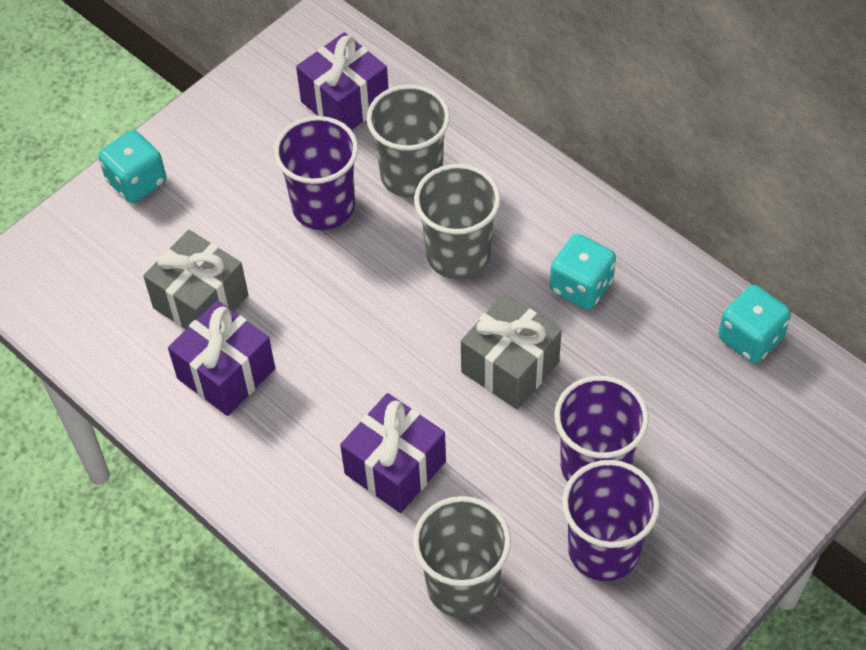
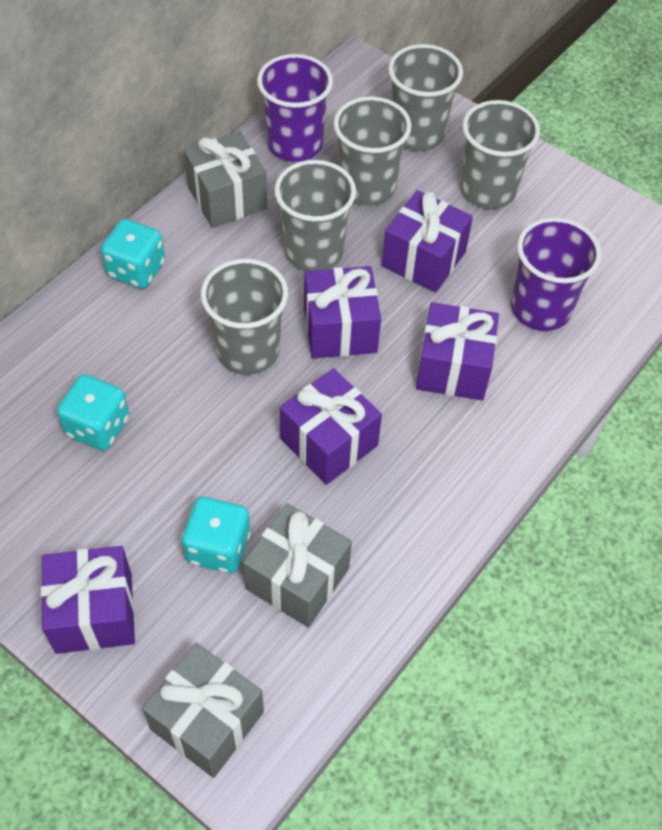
grey cup: 3 -> 5
grey gift: 2 -> 3
purple cup: 3 -> 2
purple gift: 3 -> 5

